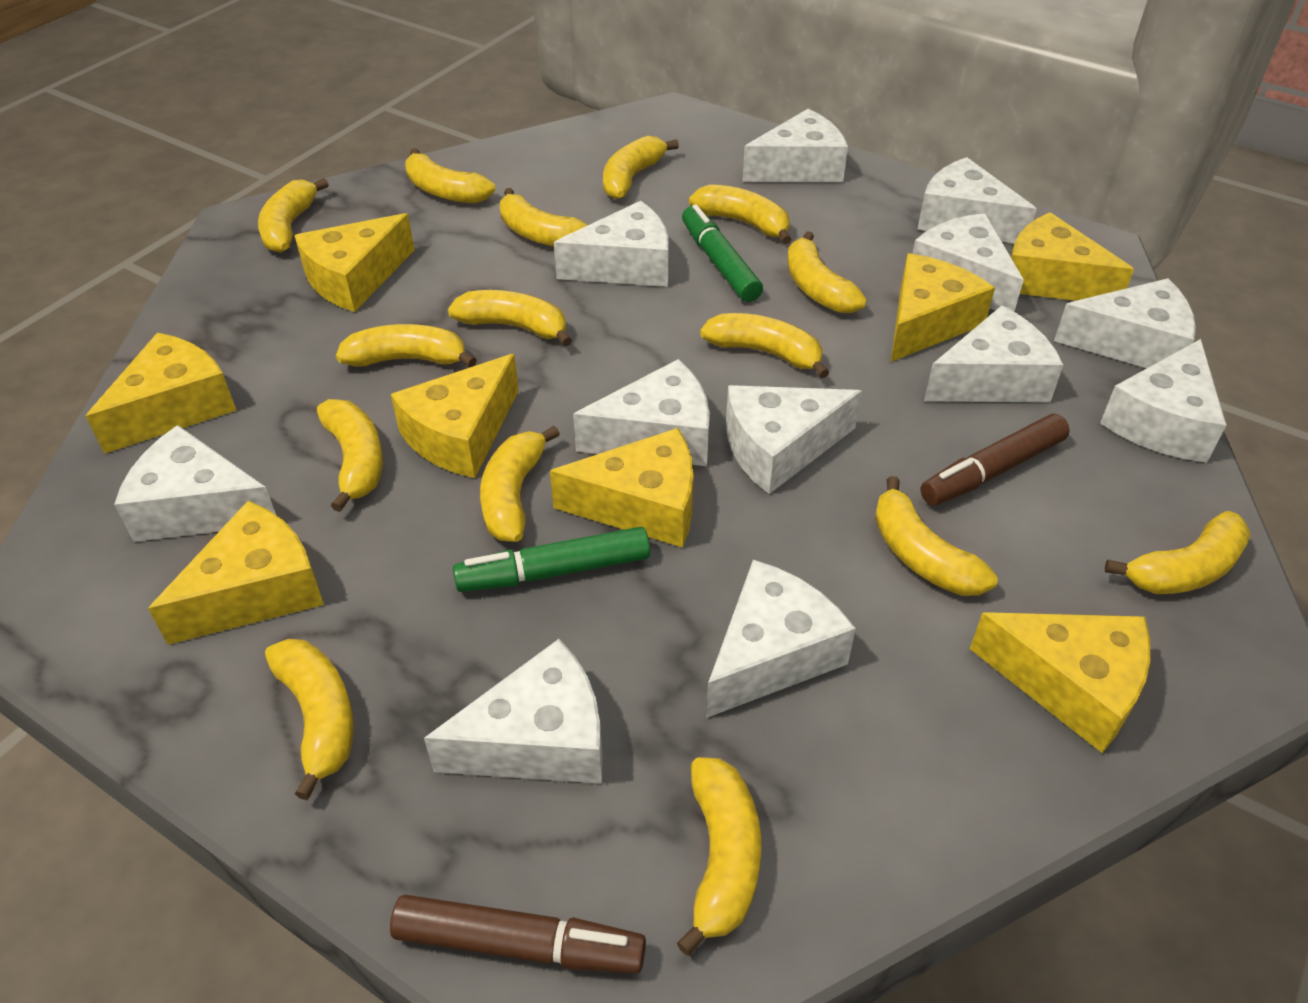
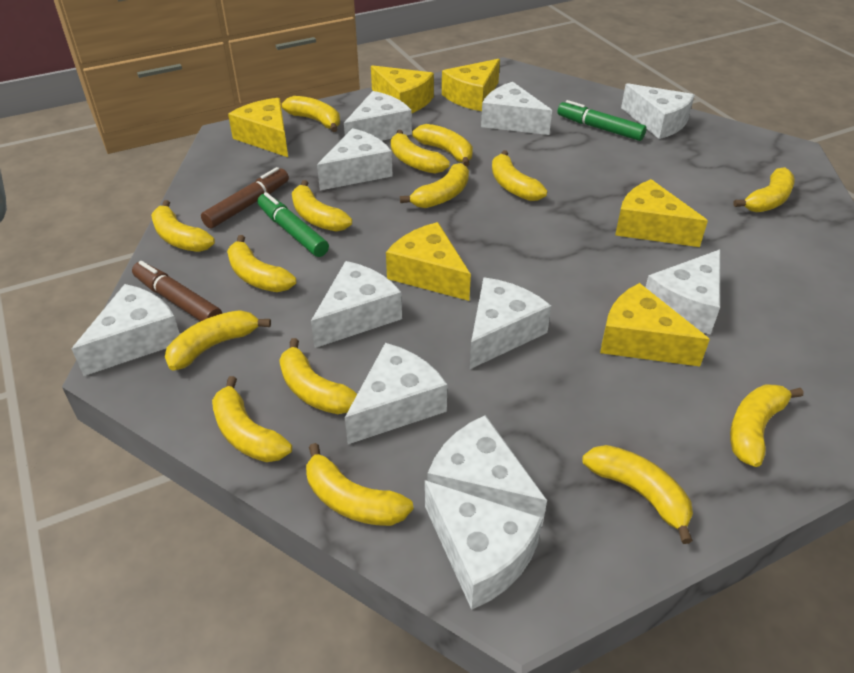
white cheese: 12 -> 11
yellow cheese: 8 -> 6

